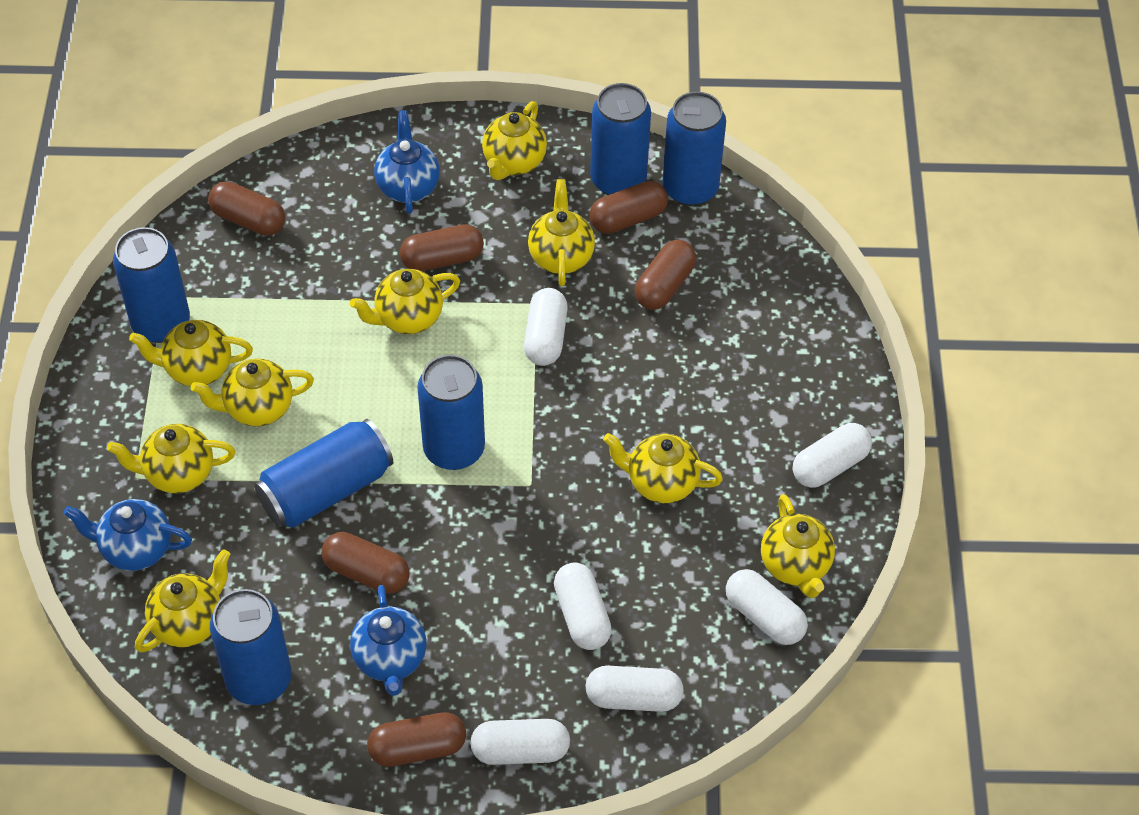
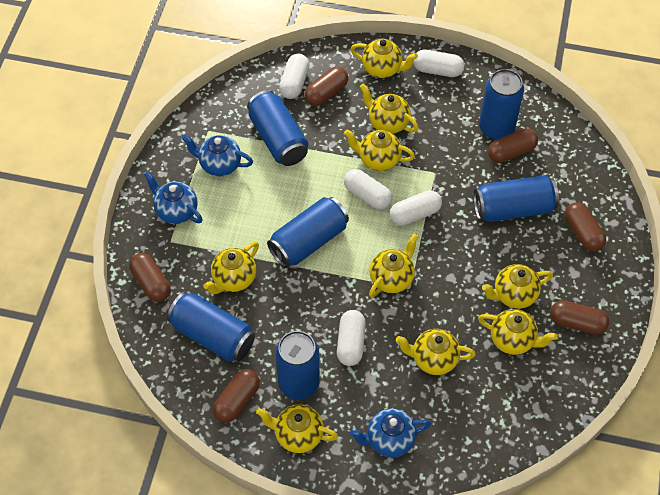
white capsule: 6 -> 5

